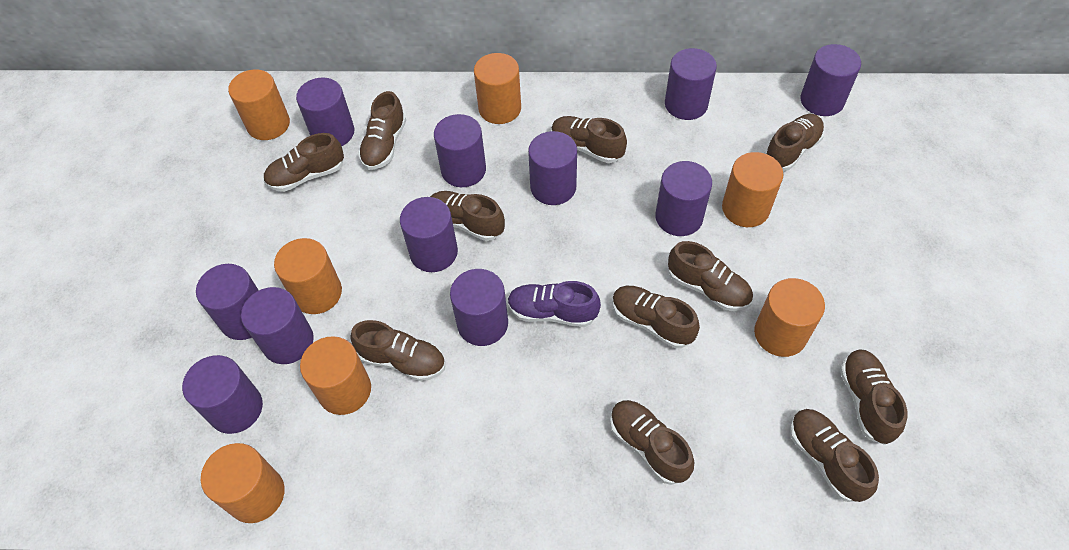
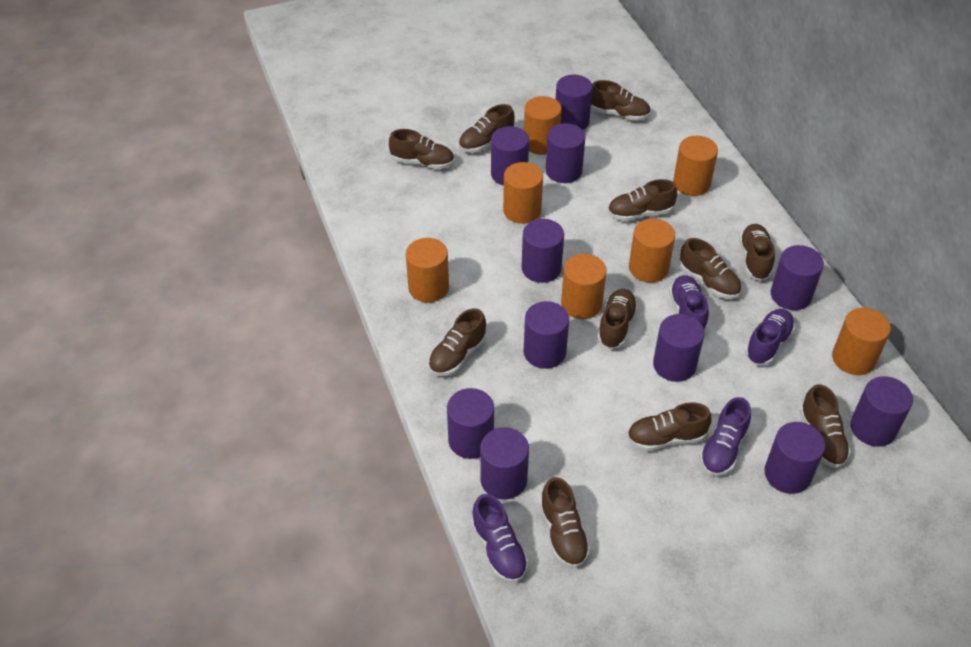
purple shoe: 1 -> 4

